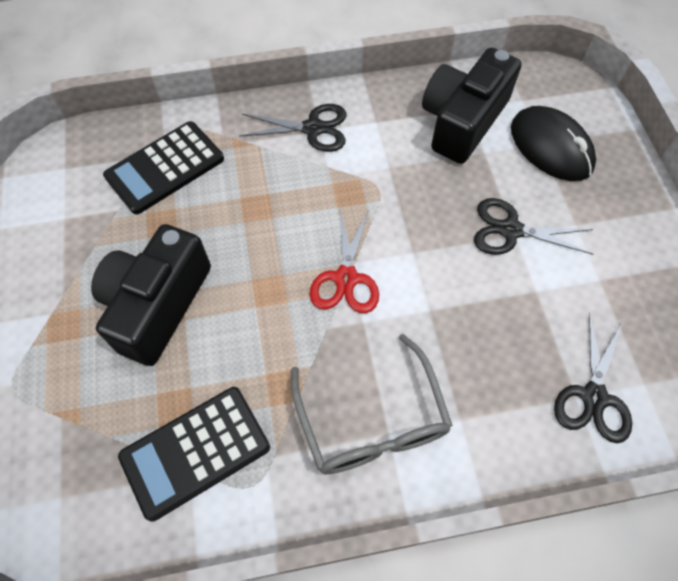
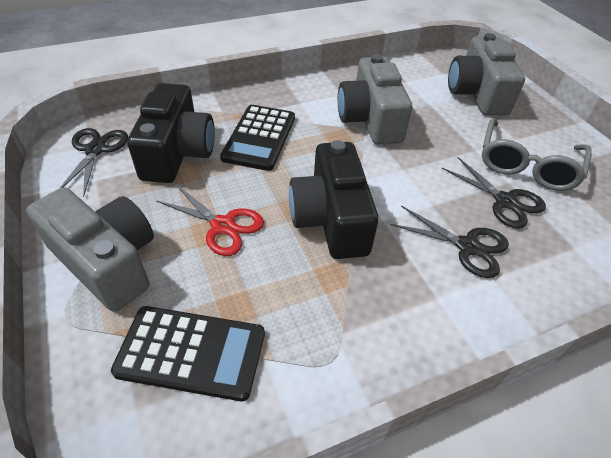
black mouse: 1 -> 0
grey camera: 0 -> 3

